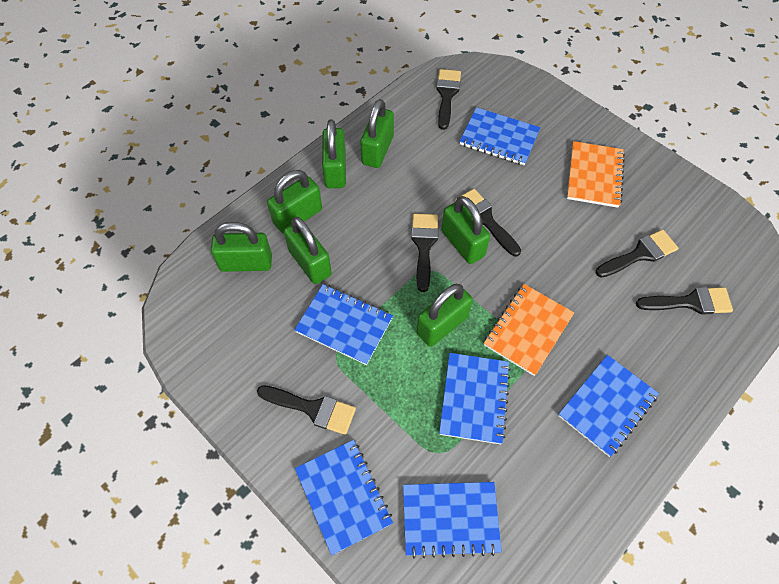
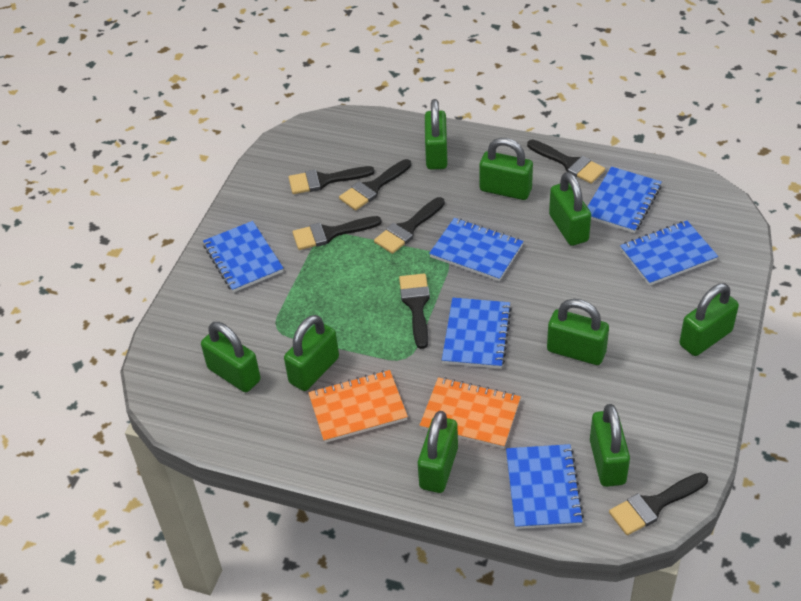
black brush: 6 -> 7
green padlock: 7 -> 9

